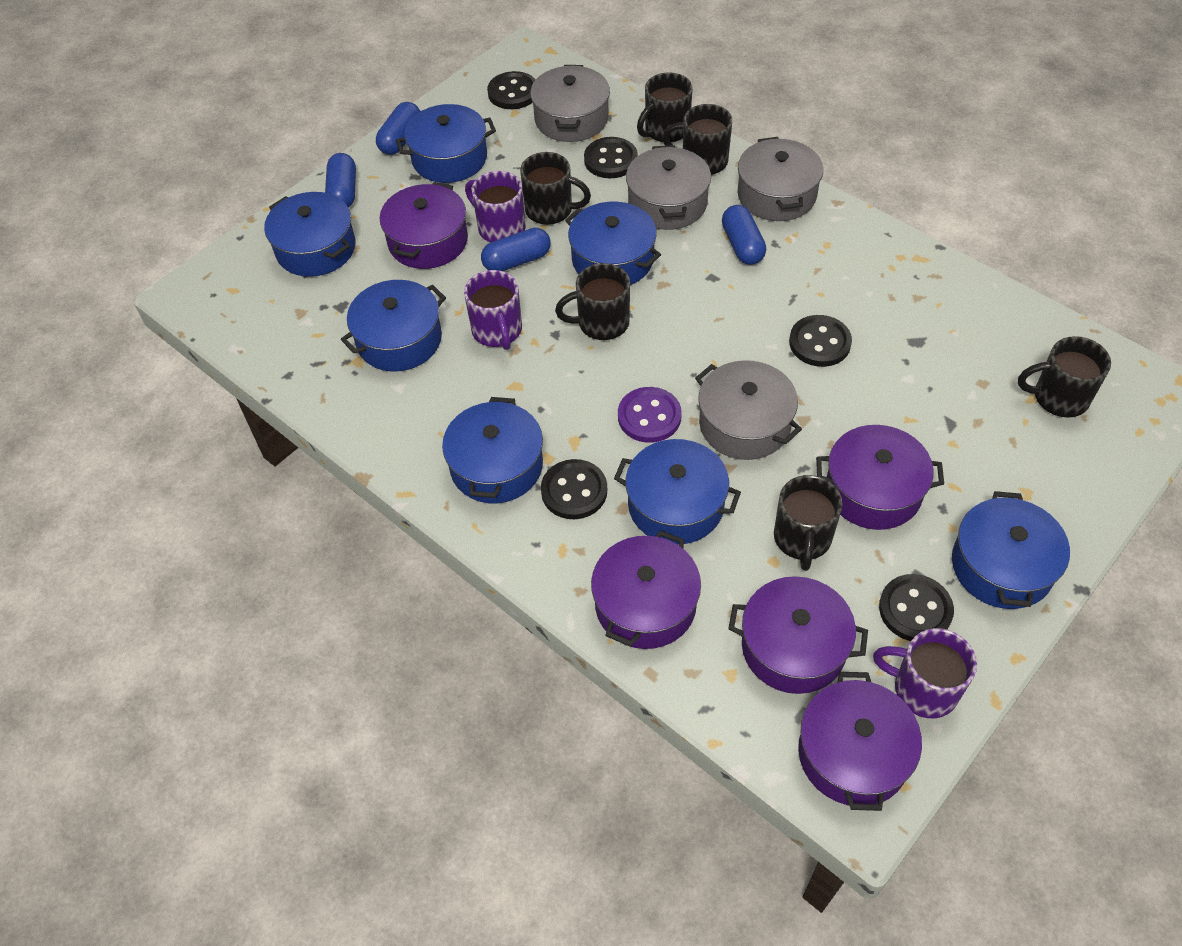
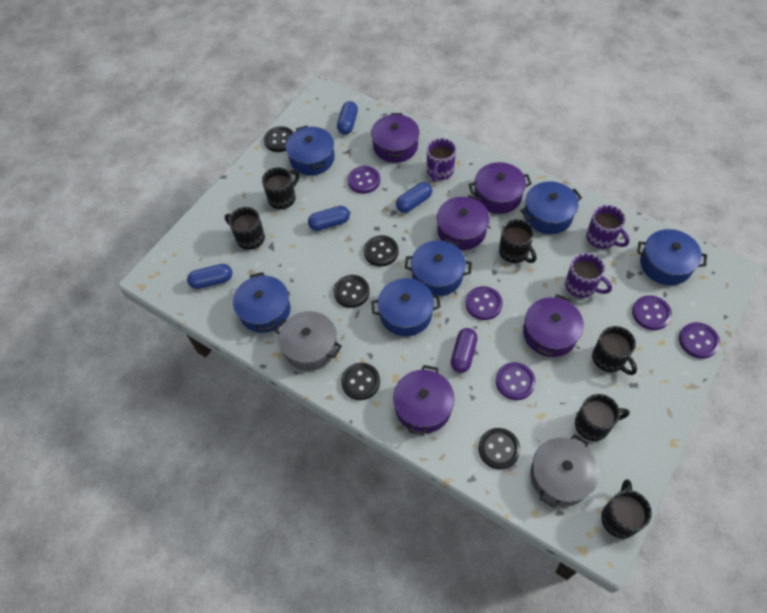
blue pot: 7 -> 6
grey pot: 4 -> 2
purple button: 1 -> 5
purple capsule: 0 -> 1

